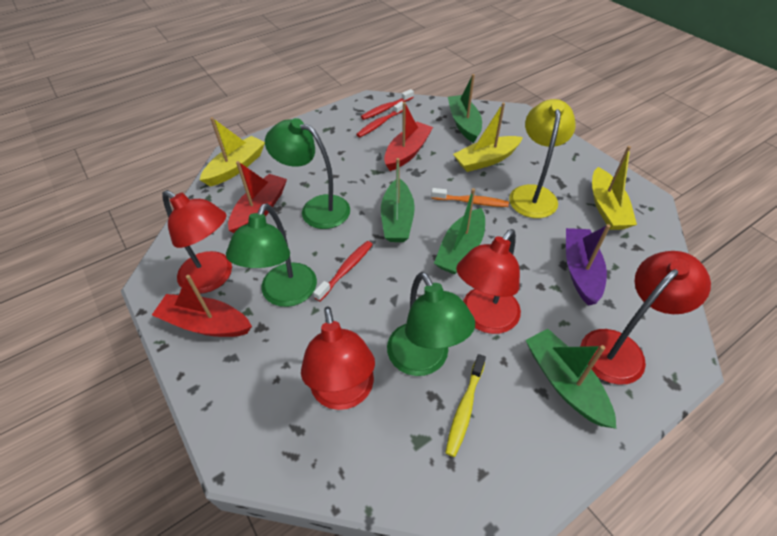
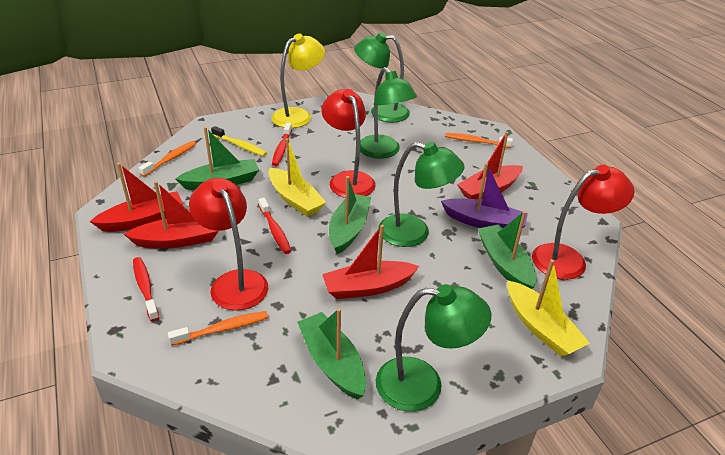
green lamp: 3 -> 4
orange toothbrush: 1 -> 3
red boat: 3 -> 4
red lamp: 4 -> 3
yellow boat: 3 -> 2

